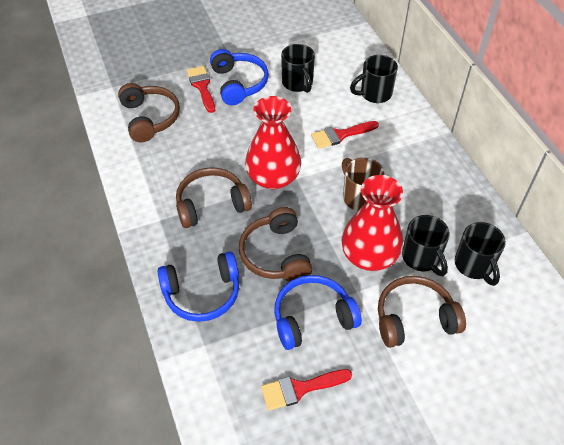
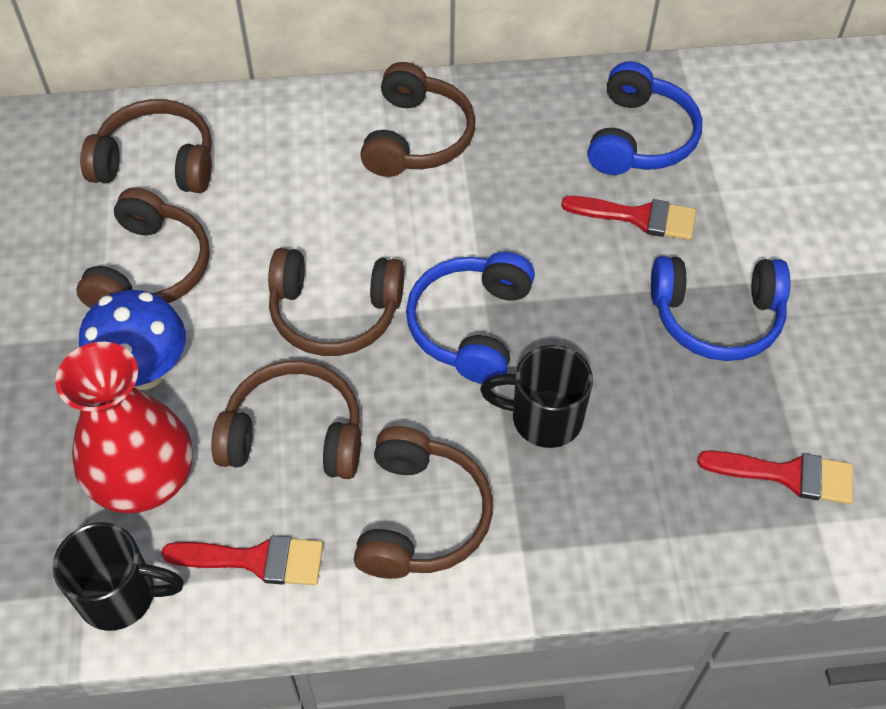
black mug: 4 -> 2
blue mushroom: 0 -> 1
brown headphones: 4 -> 6
brown mug: 1 -> 0
red vase: 2 -> 1

